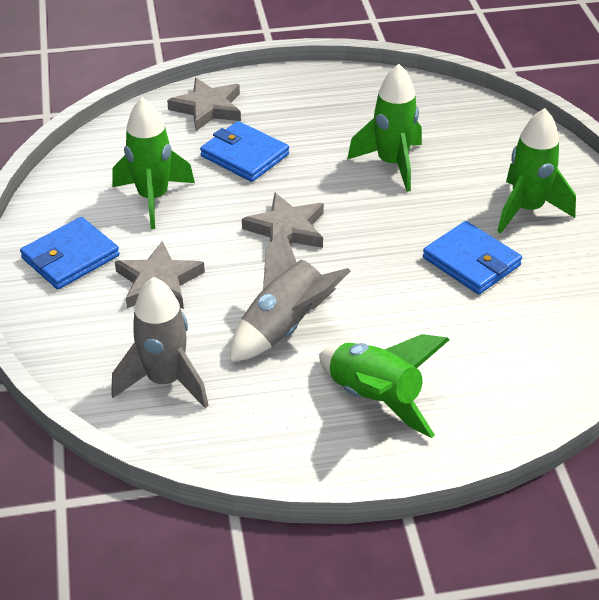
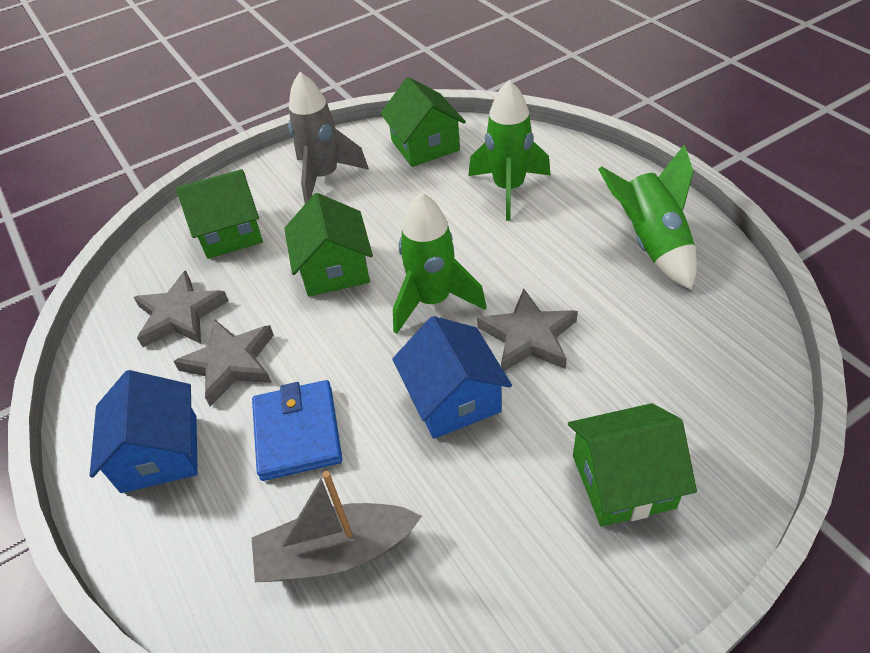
blue house: 0 -> 2
blue wallet: 3 -> 1
green house: 0 -> 4
green rocket: 4 -> 3
grey boat: 0 -> 1
grey rocket: 2 -> 1

